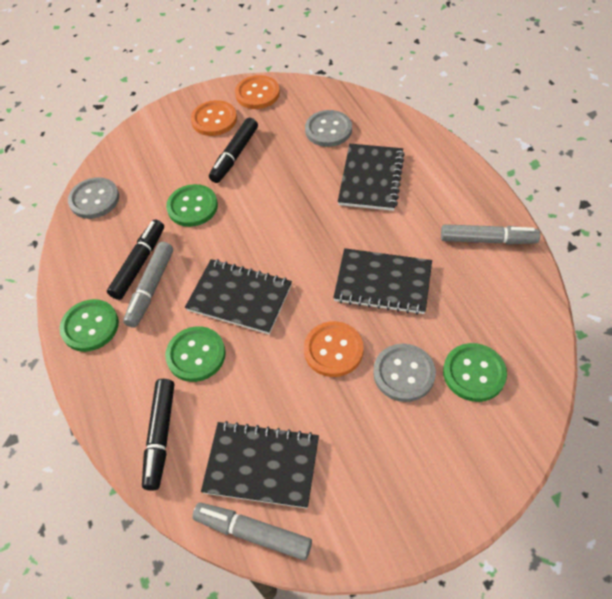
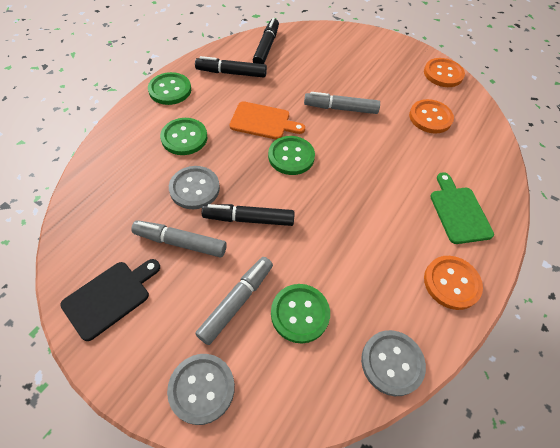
black cutting board: 0 -> 1
black notebook: 4 -> 0
green cutting board: 0 -> 1
orange cutting board: 0 -> 1

